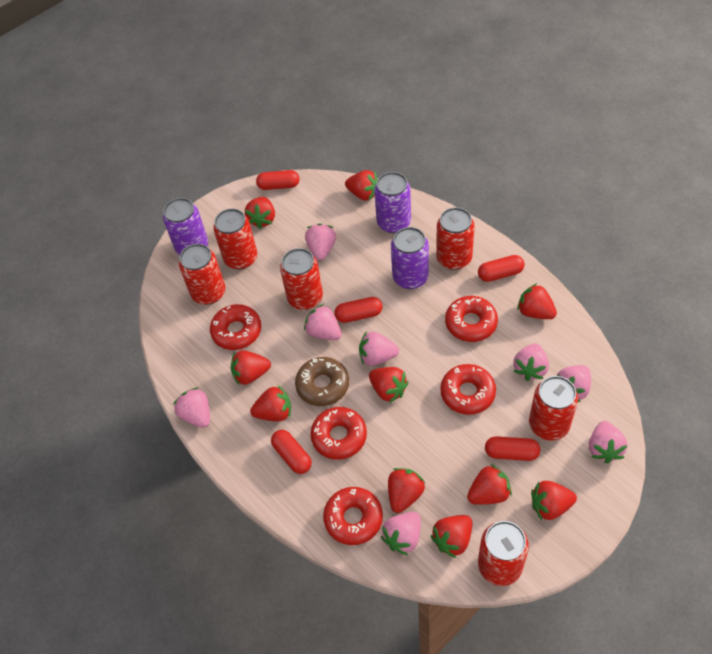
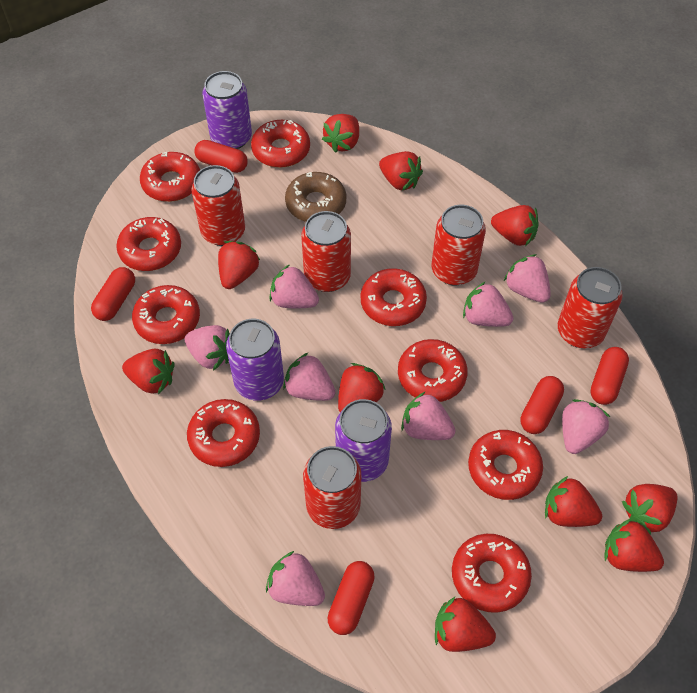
red can: 6 -> 5
red donut: 5 -> 9

